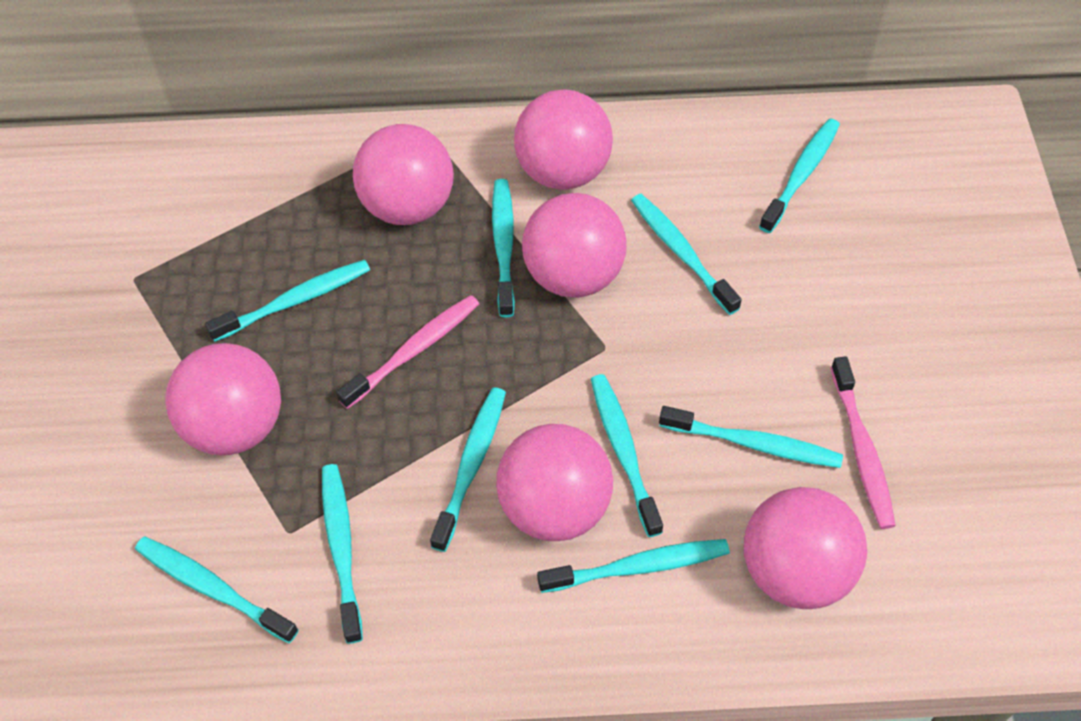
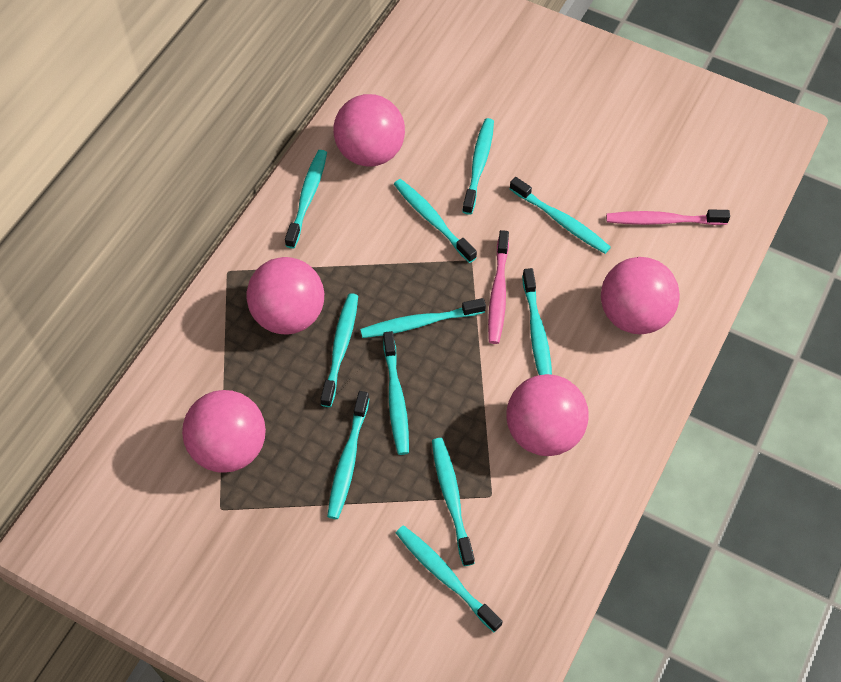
pink ball: 6 -> 5
turquoise toothbrush: 10 -> 11

